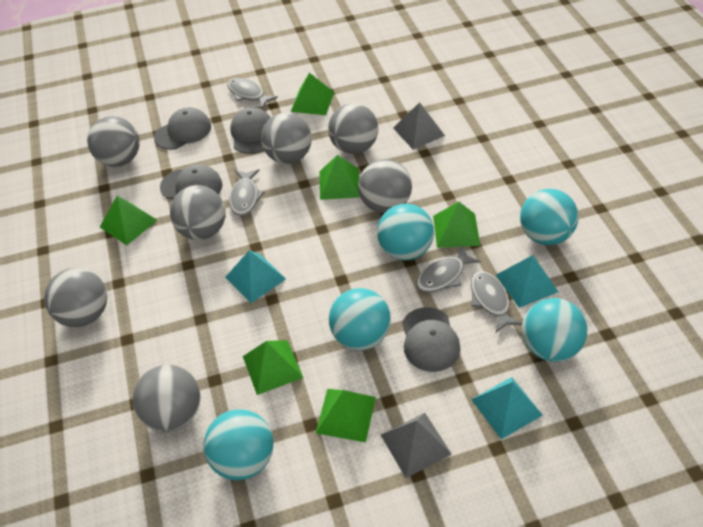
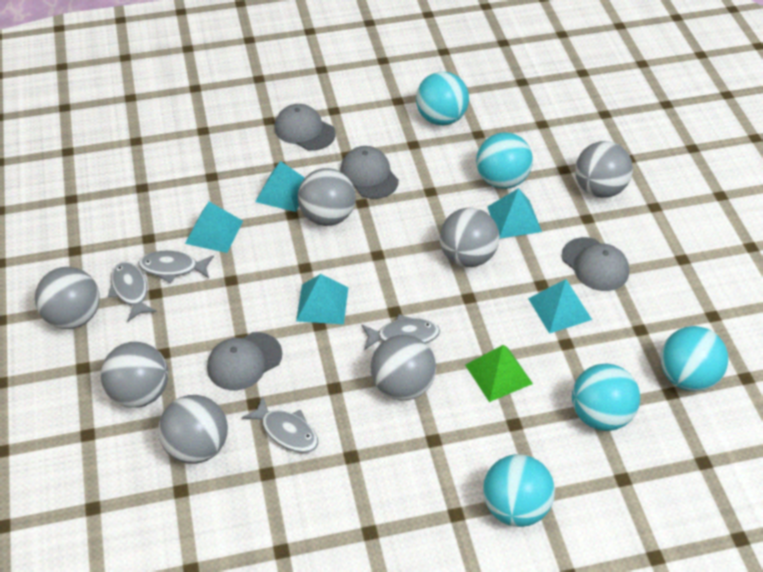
green pyramid: 6 -> 1
grey pyramid: 2 -> 0
turquoise pyramid: 3 -> 5

